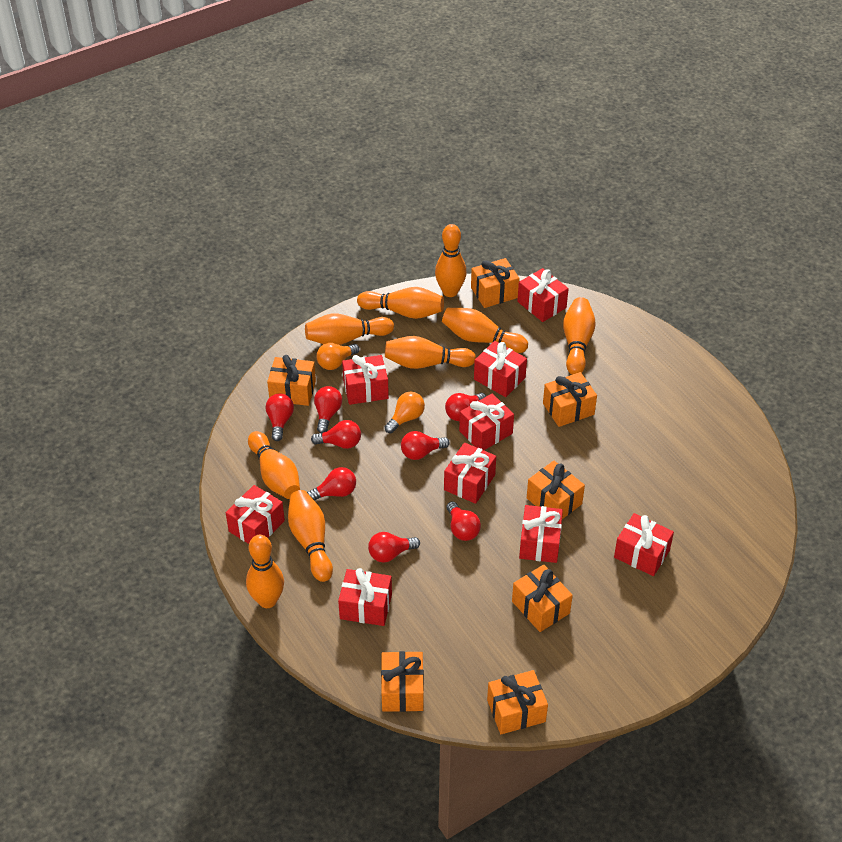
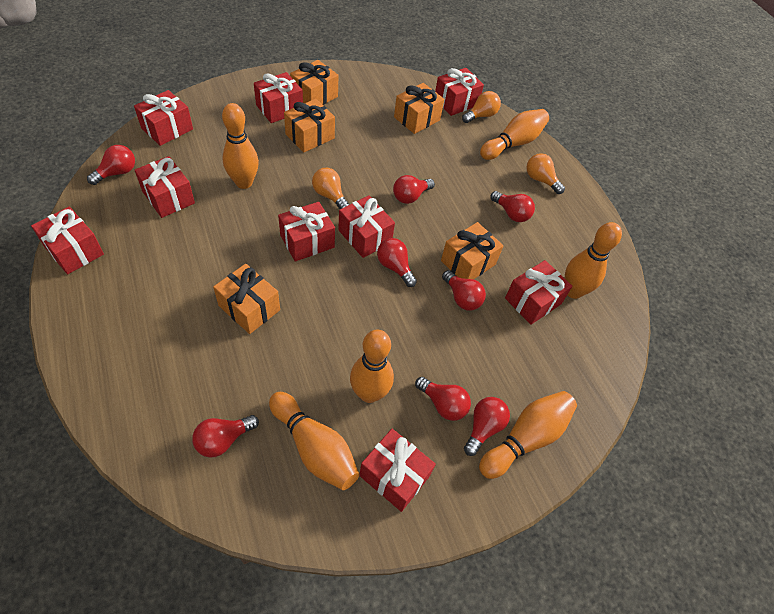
orange bowling pin: 9 -> 6
orange gift: 7 -> 5
orange light bulb: 2 -> 3

